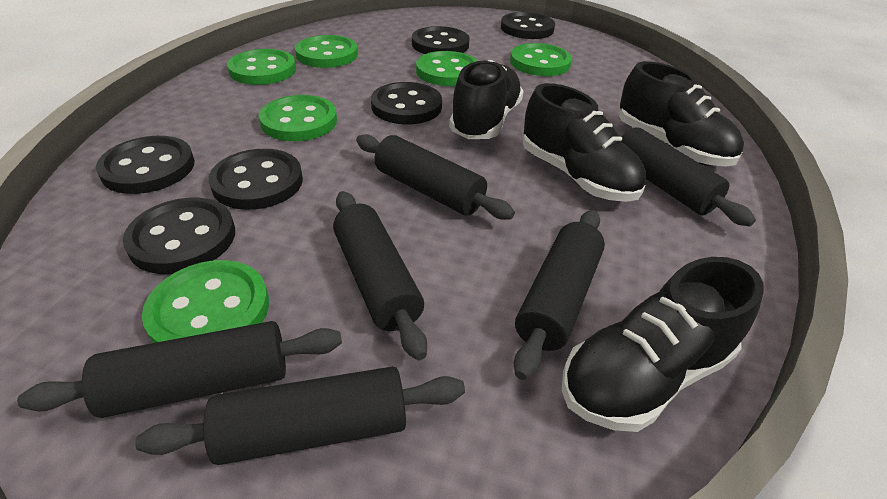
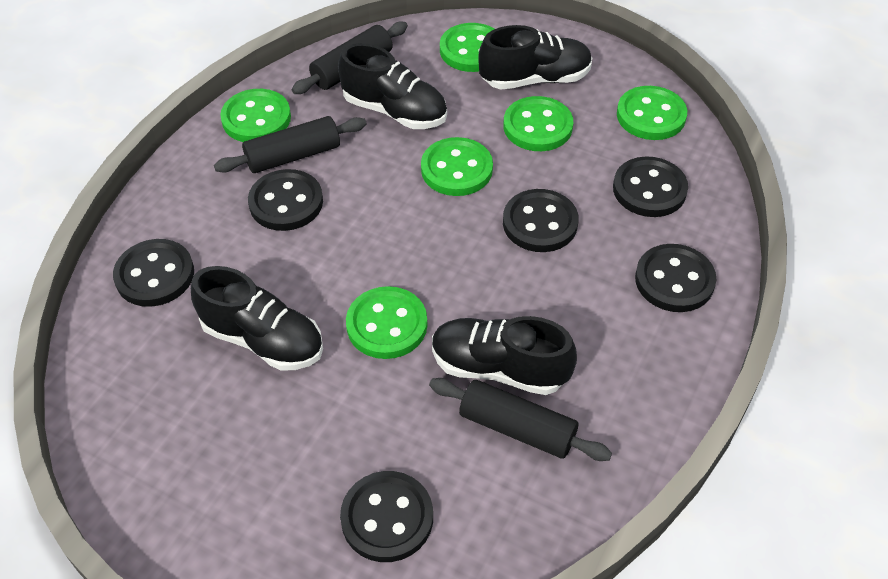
black rolling pin: 6 -> 3

